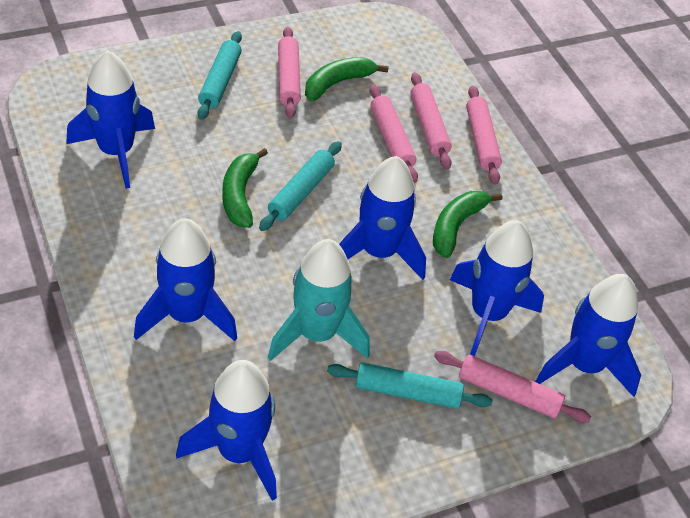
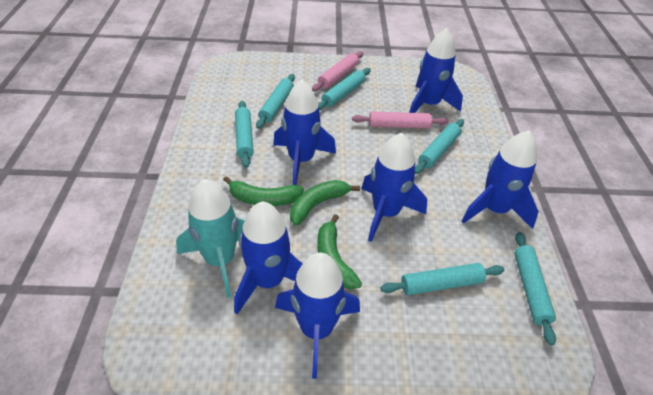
pink rolling pin: 5 -> 2
turquoise rolling pin: 3 -> 6

